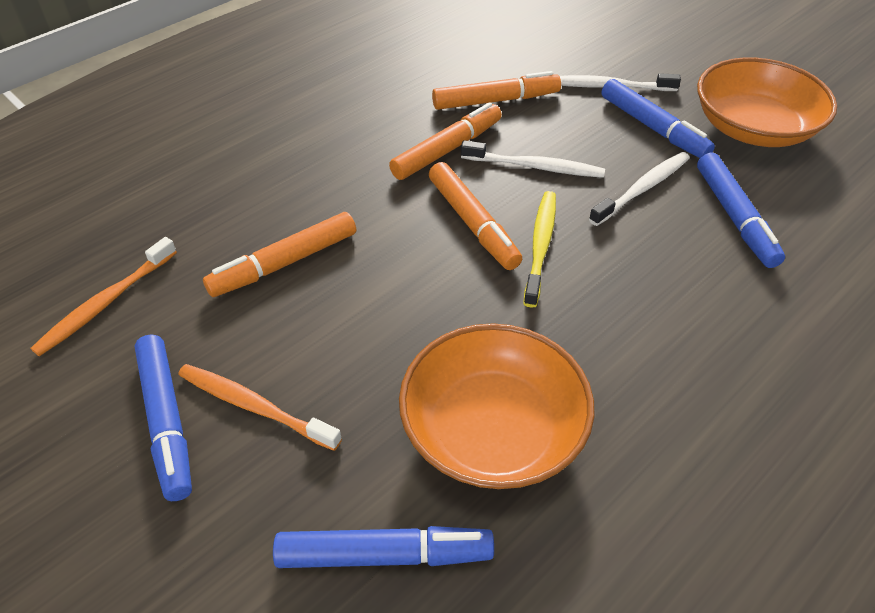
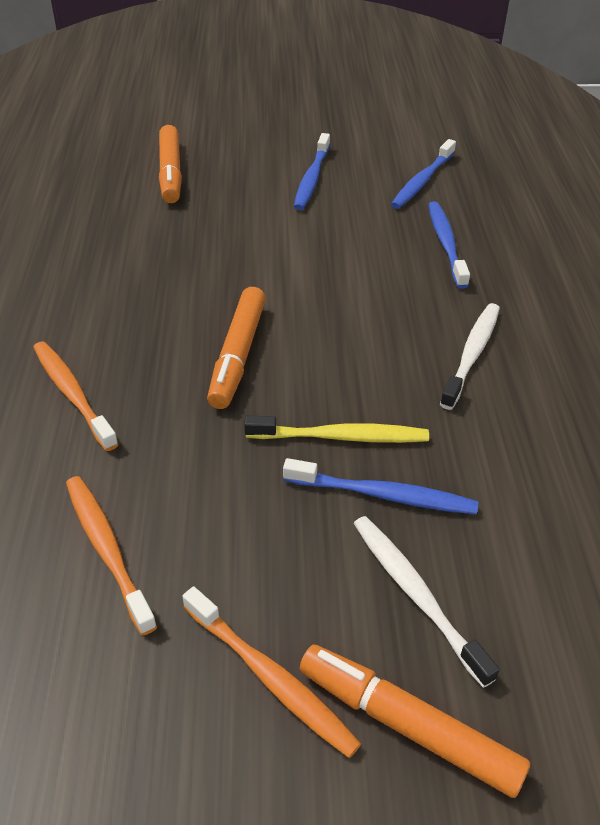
blue marker: 4 -> 0
blue toothbrush: 0 -> 4
orange bowl: 2 -> 0
orange marker: 4 -> 3
orange toothbrush: 2 -> 3
white toothbrush: 3 -> 2

